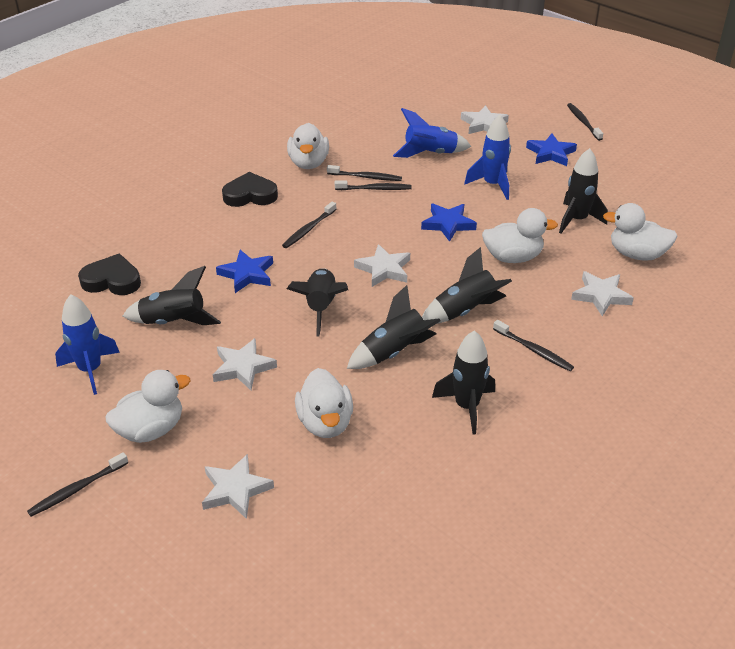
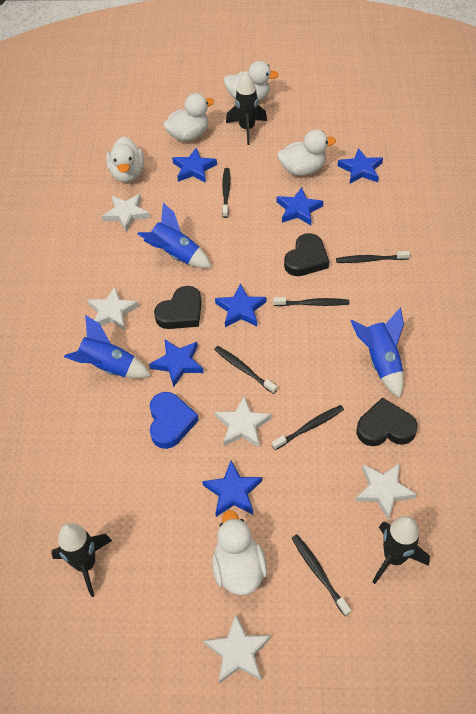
black heart: 2 -> 3
black rocket: 6 -> 3
blue heart: 0 -> 1
blue star: 3 -> 6

